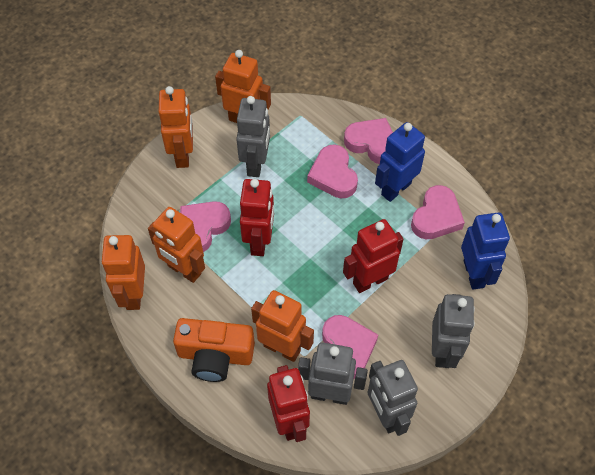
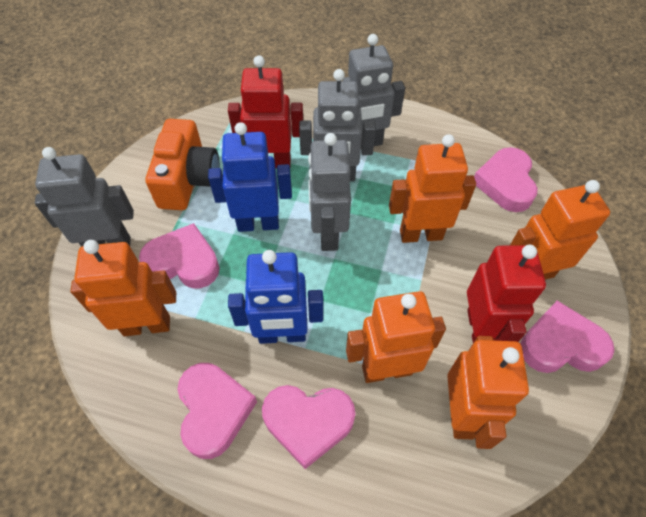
red robot: 3 -> 2

